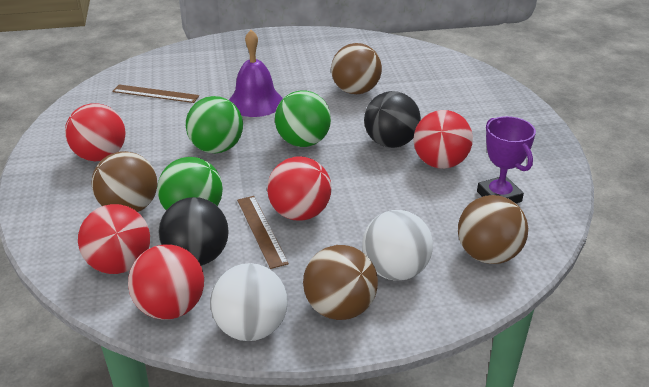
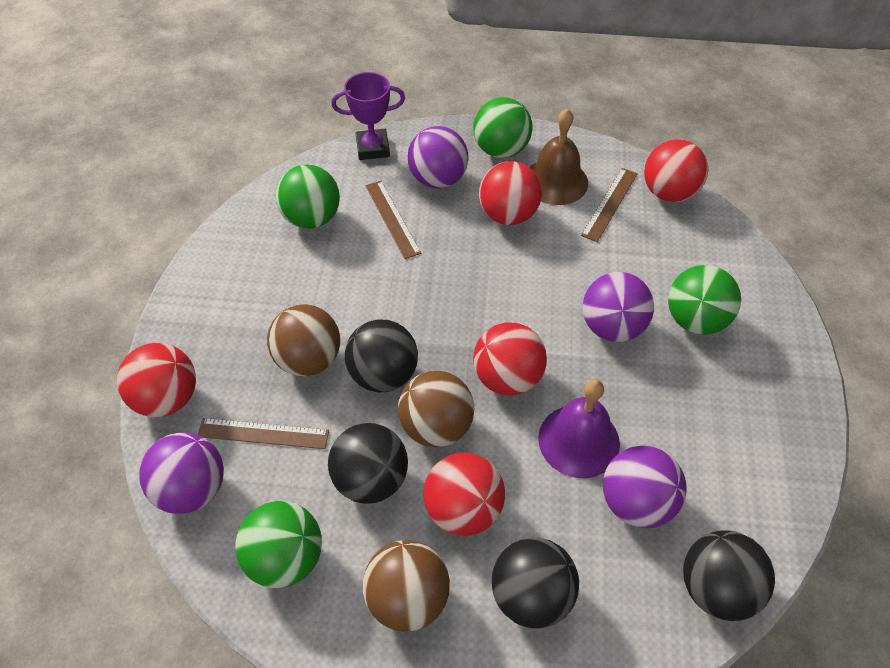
black ball: 2 -> 4
brown ball: 4 -> 3
brown bell: 0 -> 1
brown ruler: 2 -> 3
green ball: 3 -> 4
purple ball: 0 -> 4
white ball: 2 -> 0

